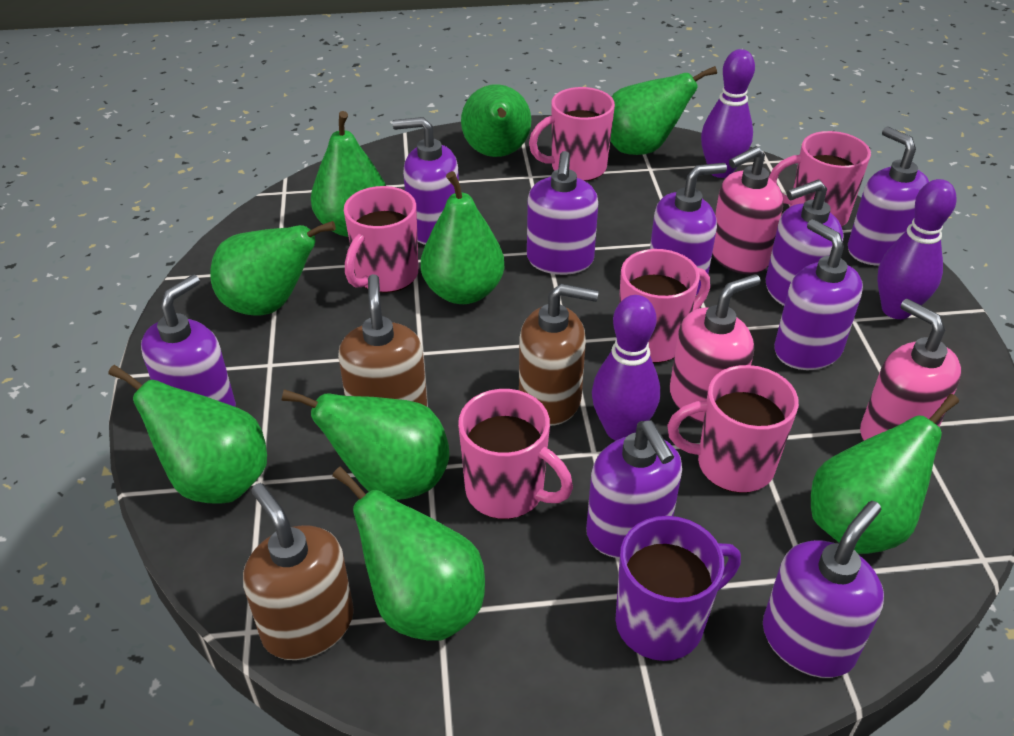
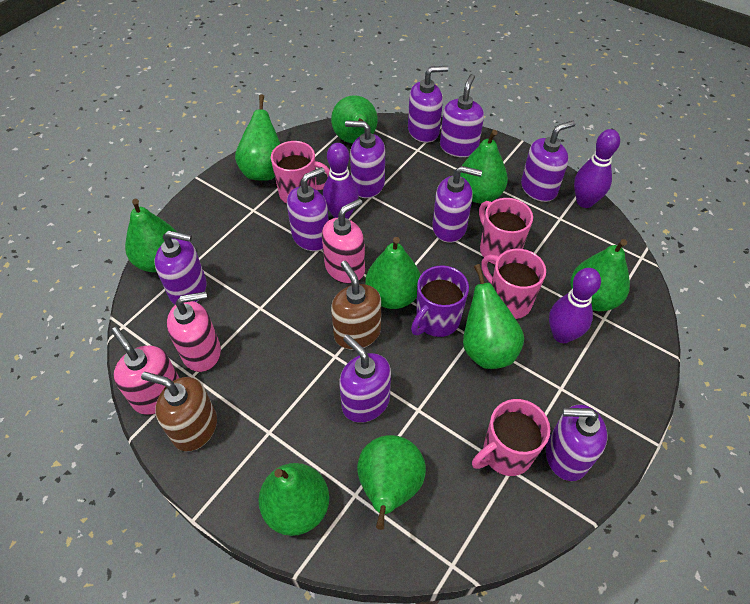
brown soap dispenser: 3 -> 2
pink mug: 6 -> 4

